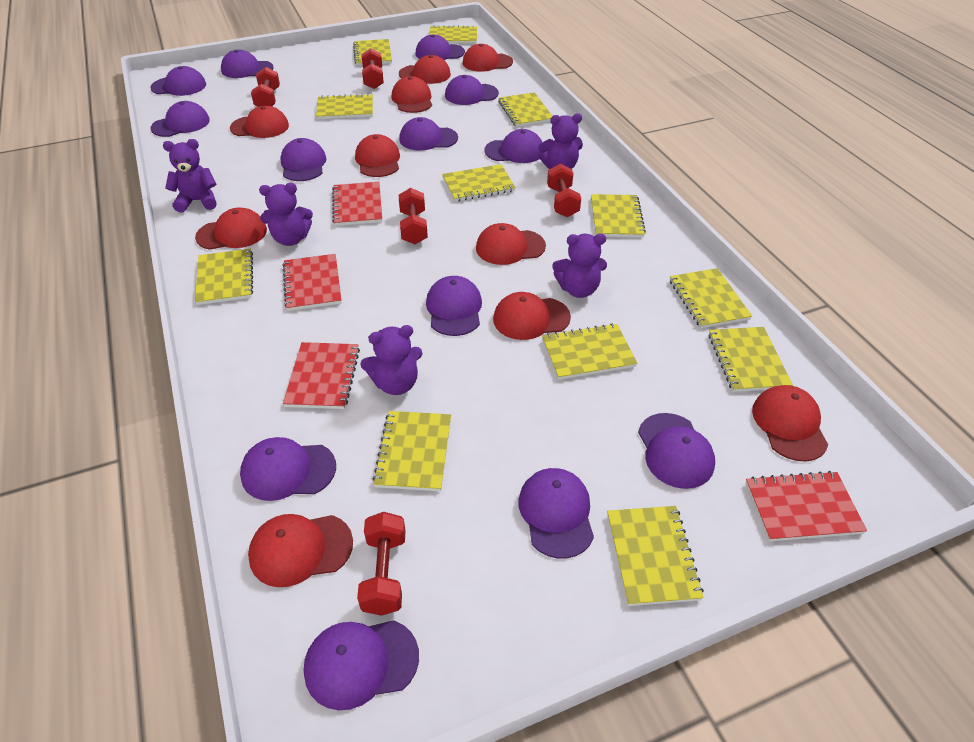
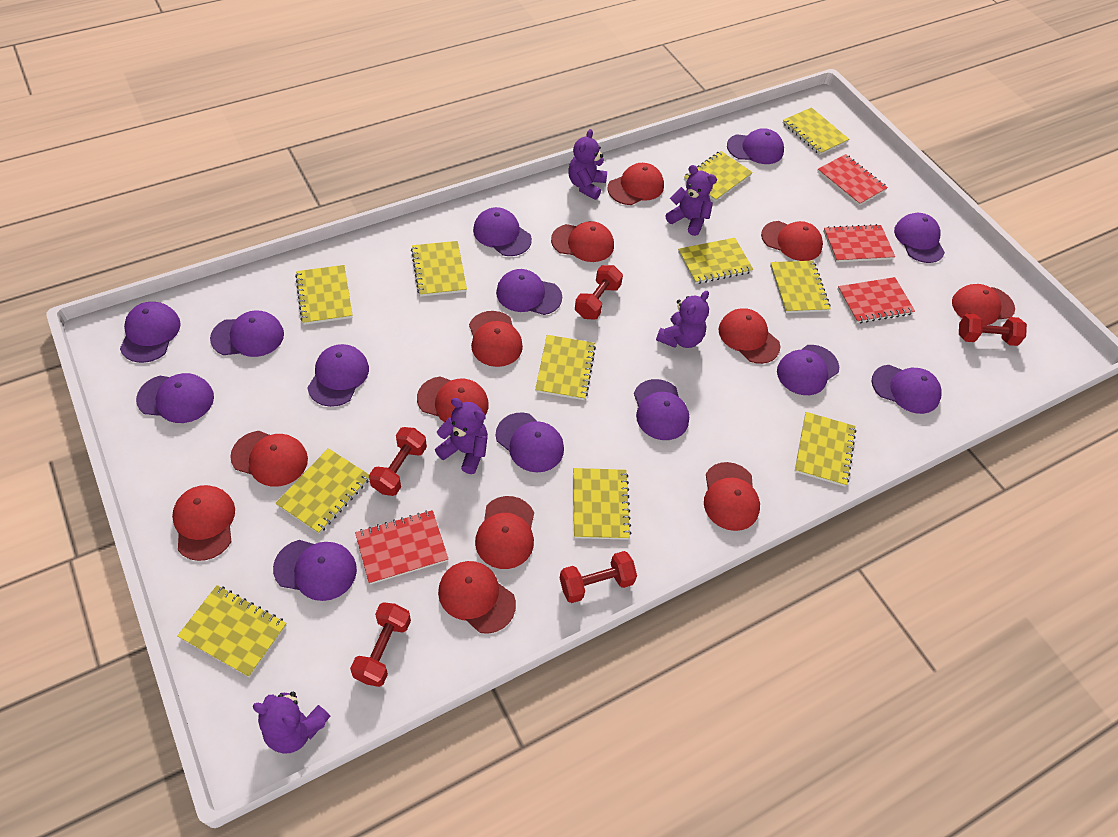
red cap: 10 -> 12
yellow notebook: 12 -> 11

